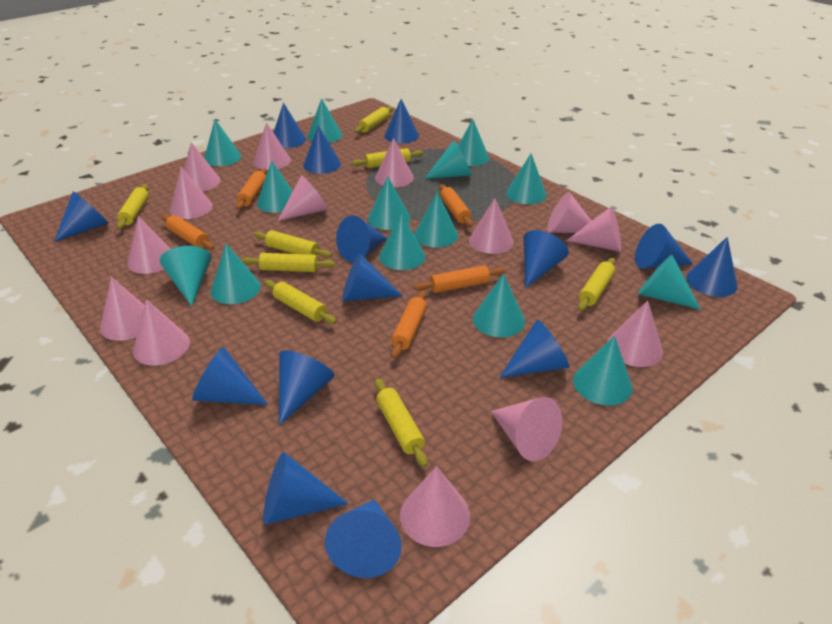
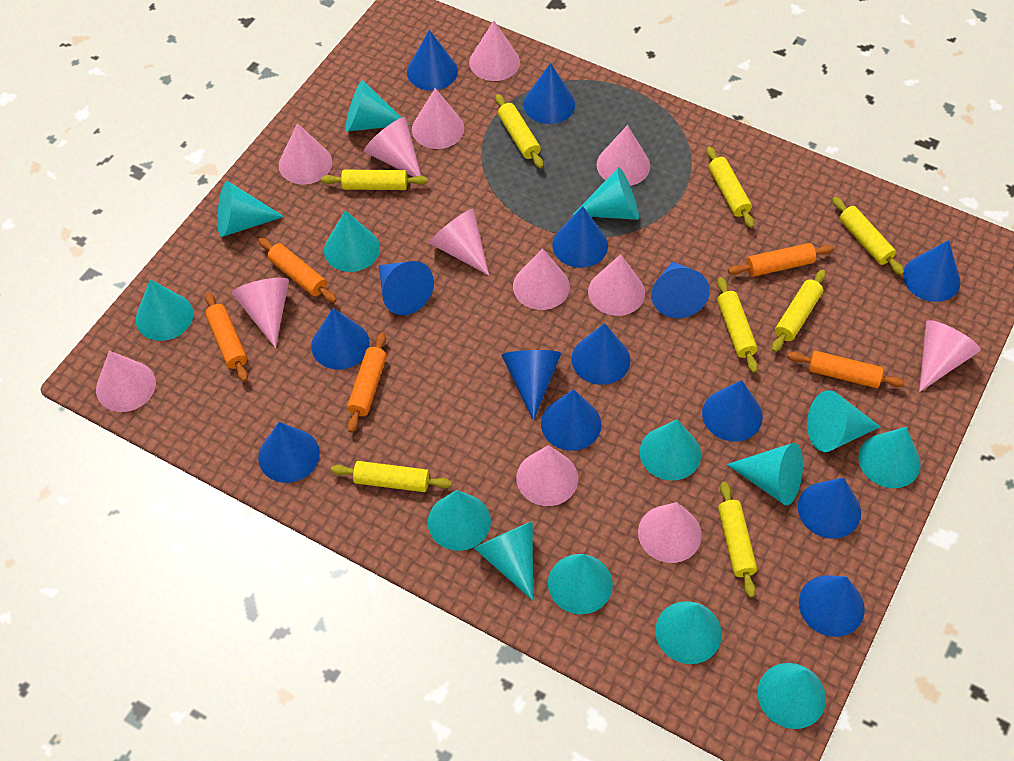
pink cone: 14 -> 13

